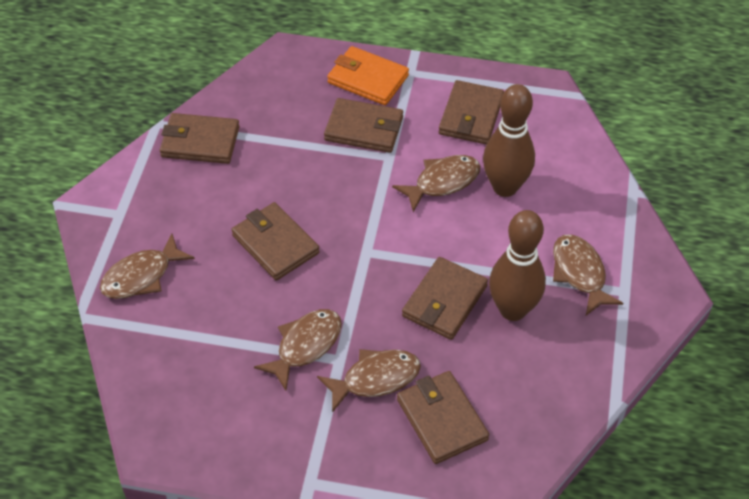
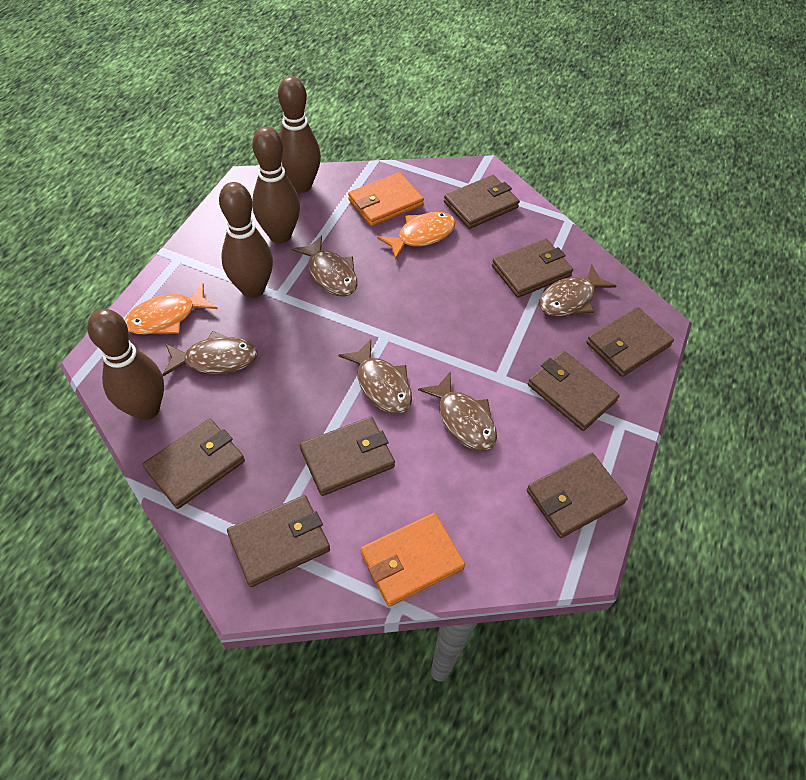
brown bowling pin: 2 -> 4
brown wallet: 6 -> 8
orange fish: 0 -> 2
orange wallet: 1 -> 2

